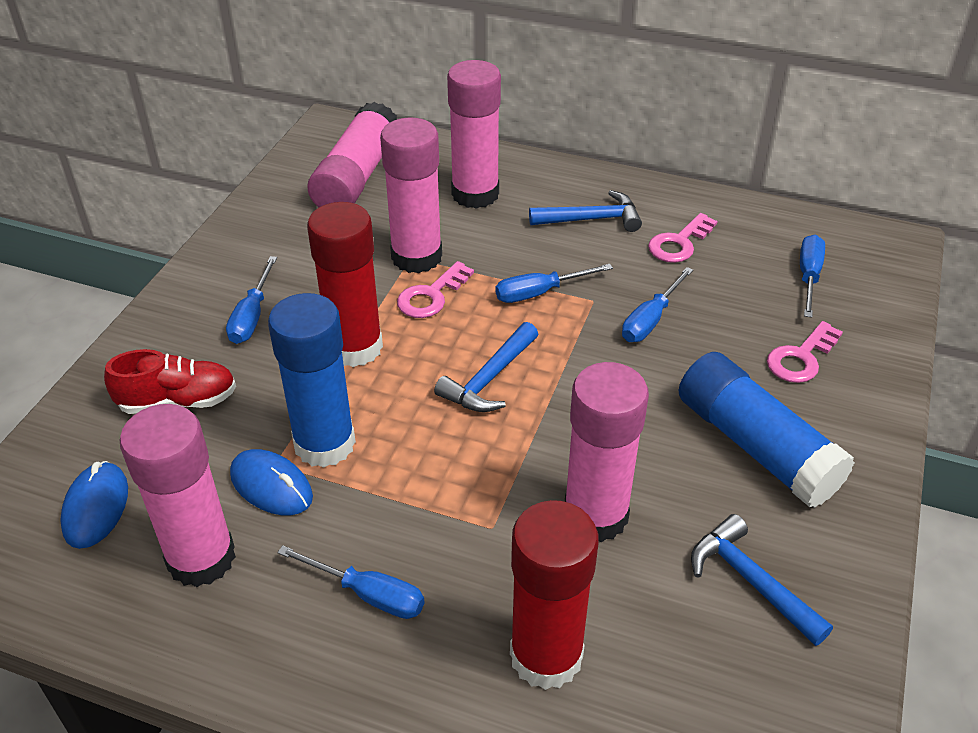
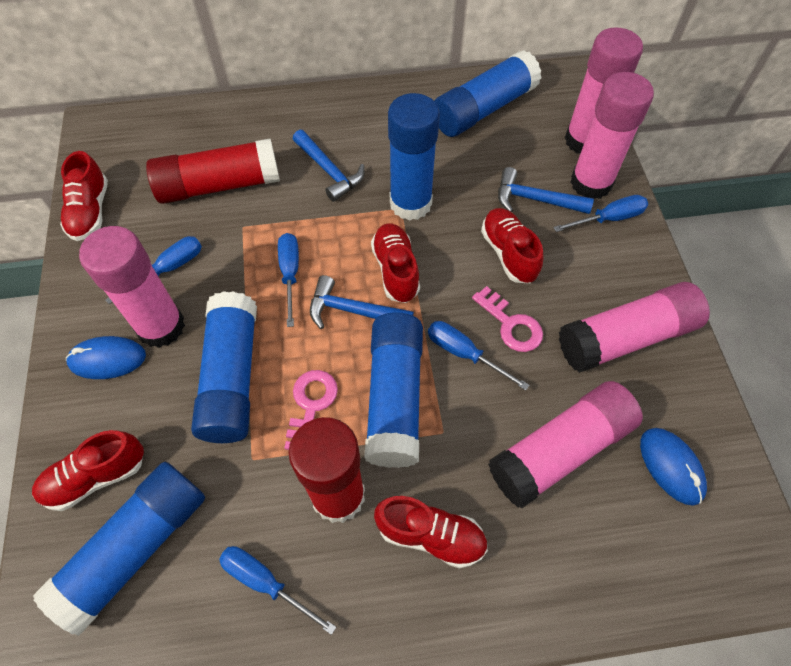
blue glue stick: 2 -> 5
pink key: 3 -> 2
red shoe: 1 -> 5

